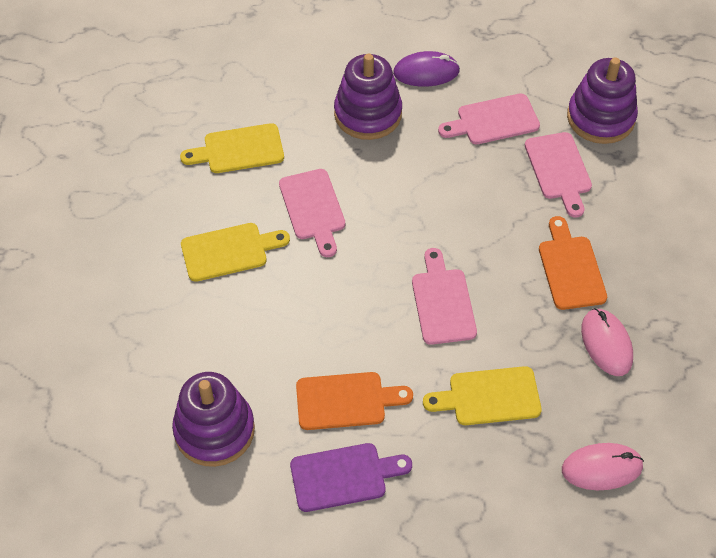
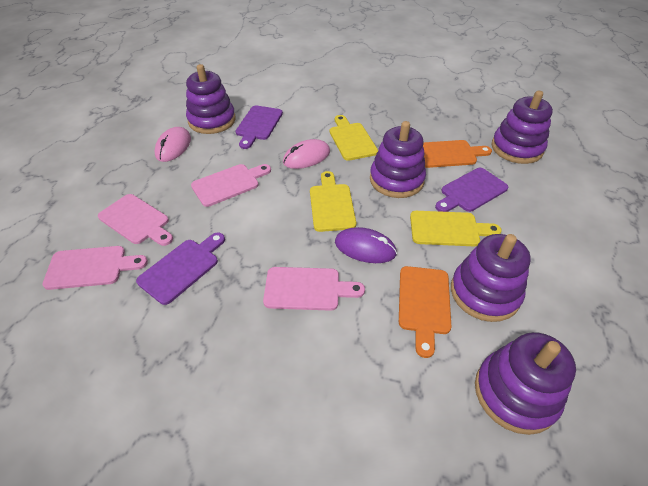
purple cutting board: 1 -> 3
purple stacking toy: 3 -> 5

